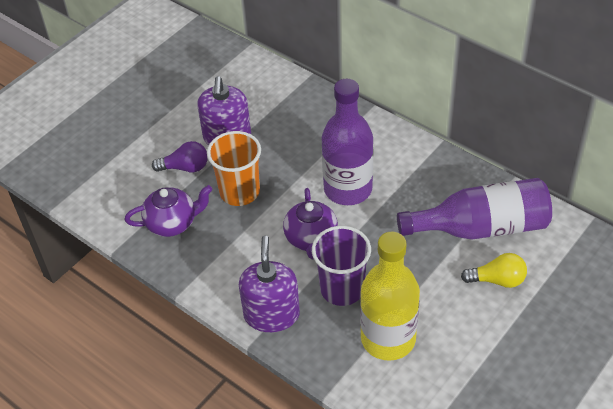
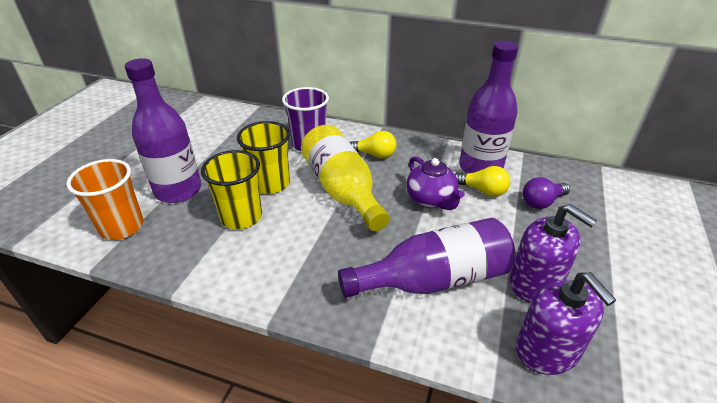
purple bottle: 2 -> 3
purple teapot: 2 -> 1
yellow cup: 0 -> 2
yellow light bulb: 1 -> 2

